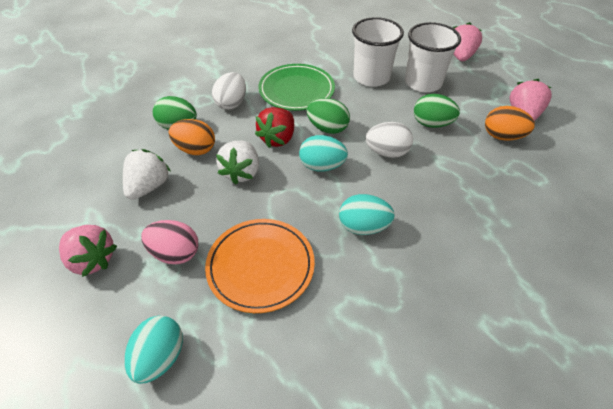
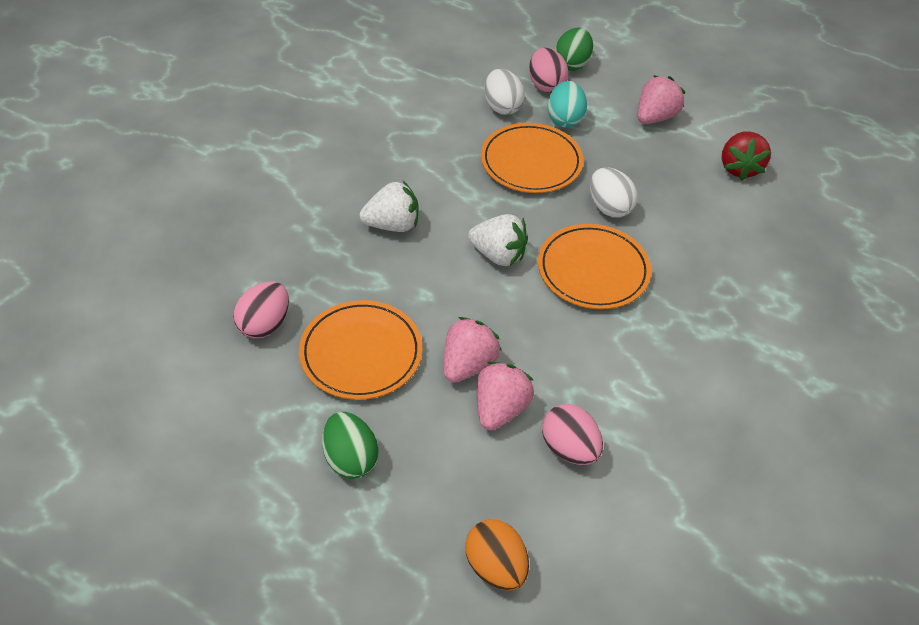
green egg: 3 -> 2
green plate: 1 -> 0
orange egg: 2 -> 1
orange plate: 1 -> 3
pink egg: 1 -> 3
turquoise egg: 3 -> 1
white cup: 2 -> 0

